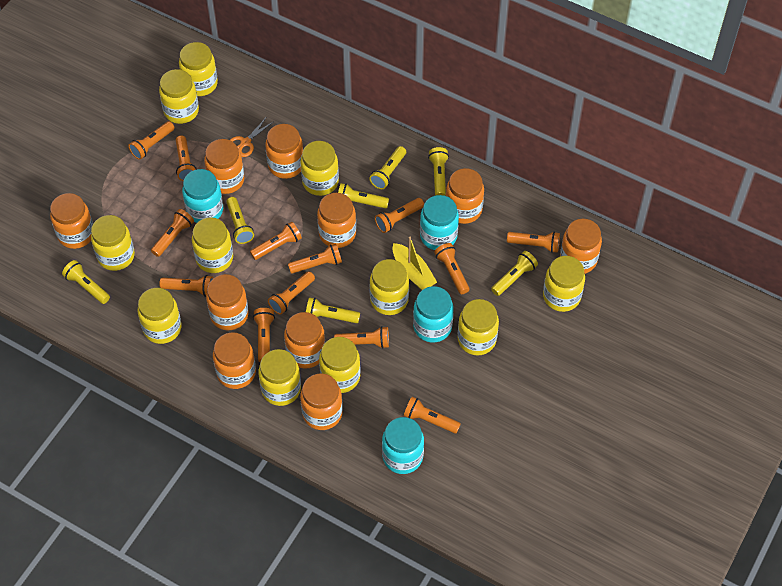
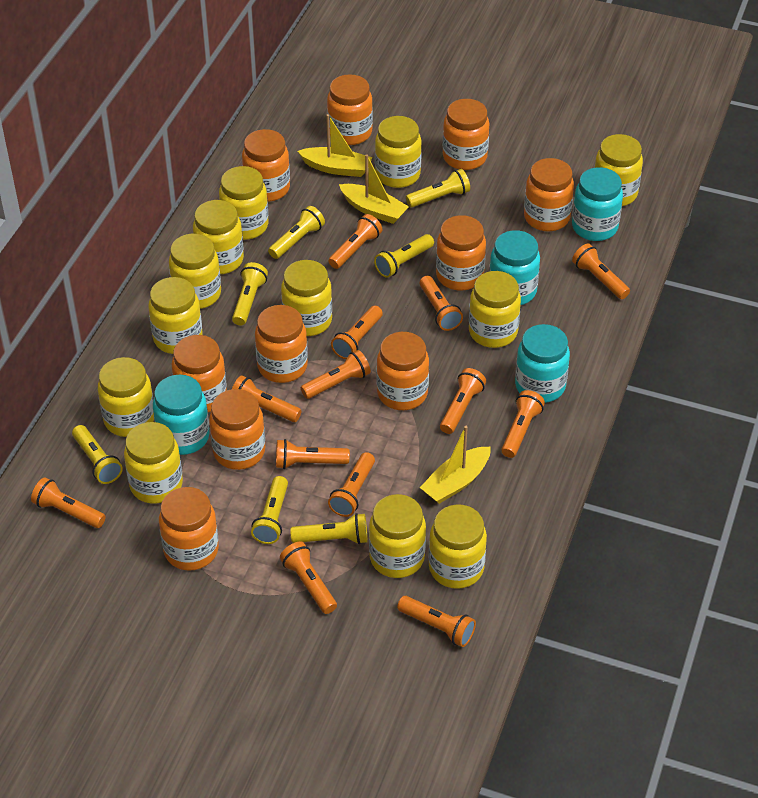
orange scissors: 1 -> 0
yellow boat: 1 -> 3
yellow jar: 11 -> 12

